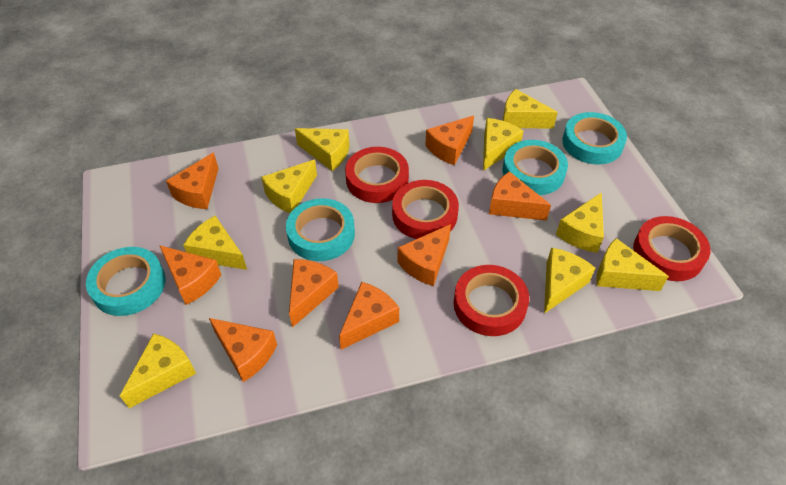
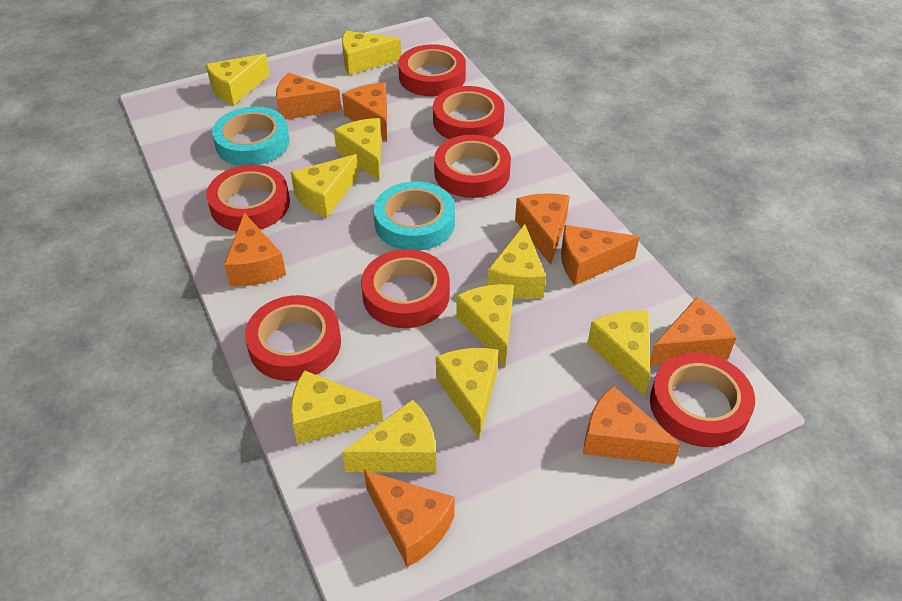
red tape: 4 -> 7
turquoise tape: 4 -> 2
yellow cheese: 9 -> 10

